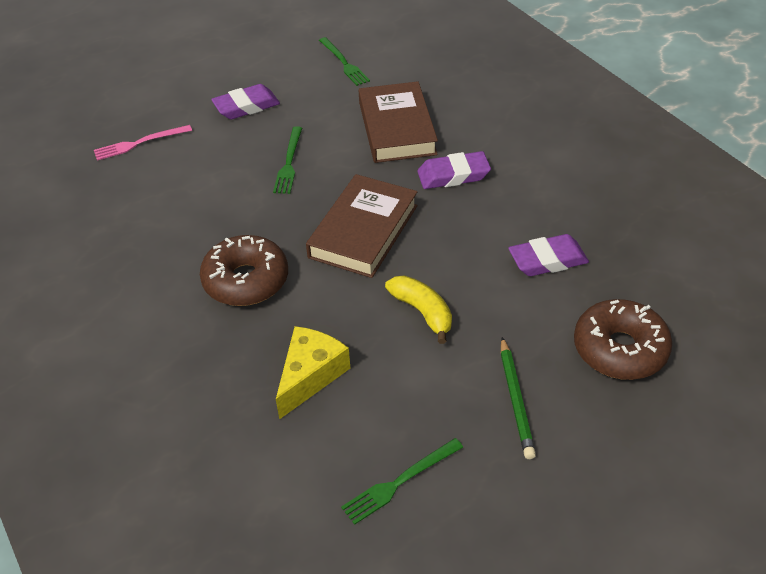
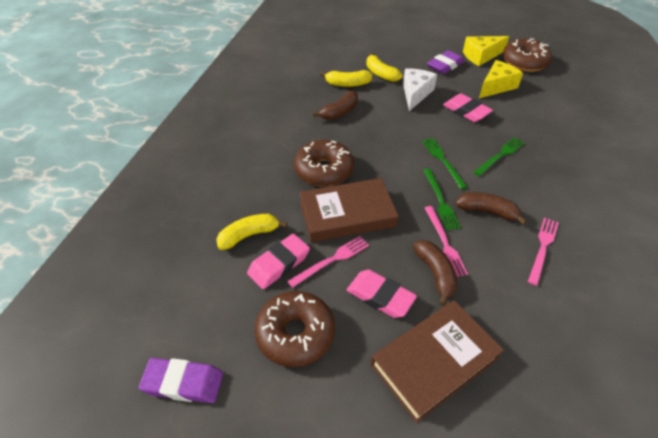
brown banana: 0 -> 3
brown donut: 2 -> 3
green pencil: 1 -> 0
pink eraser: 0 -> 3
pink fork: 1 -> 3
purple eraser: 3 -> 2
white cheese: 0 -> 1
yellow banana: 1 -> 3
yellow cheese: 1 -> 2

